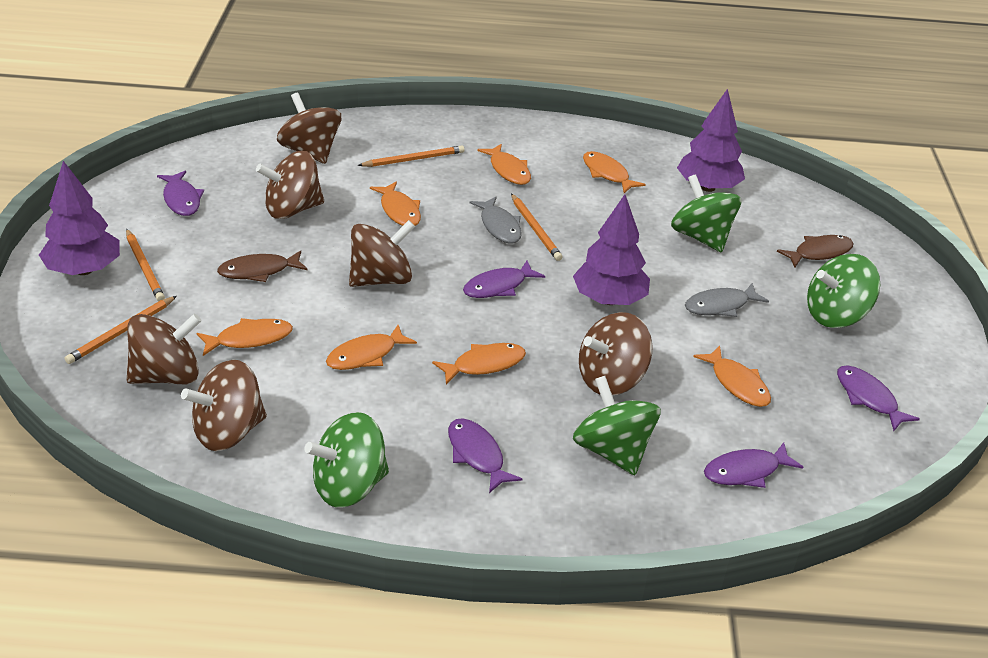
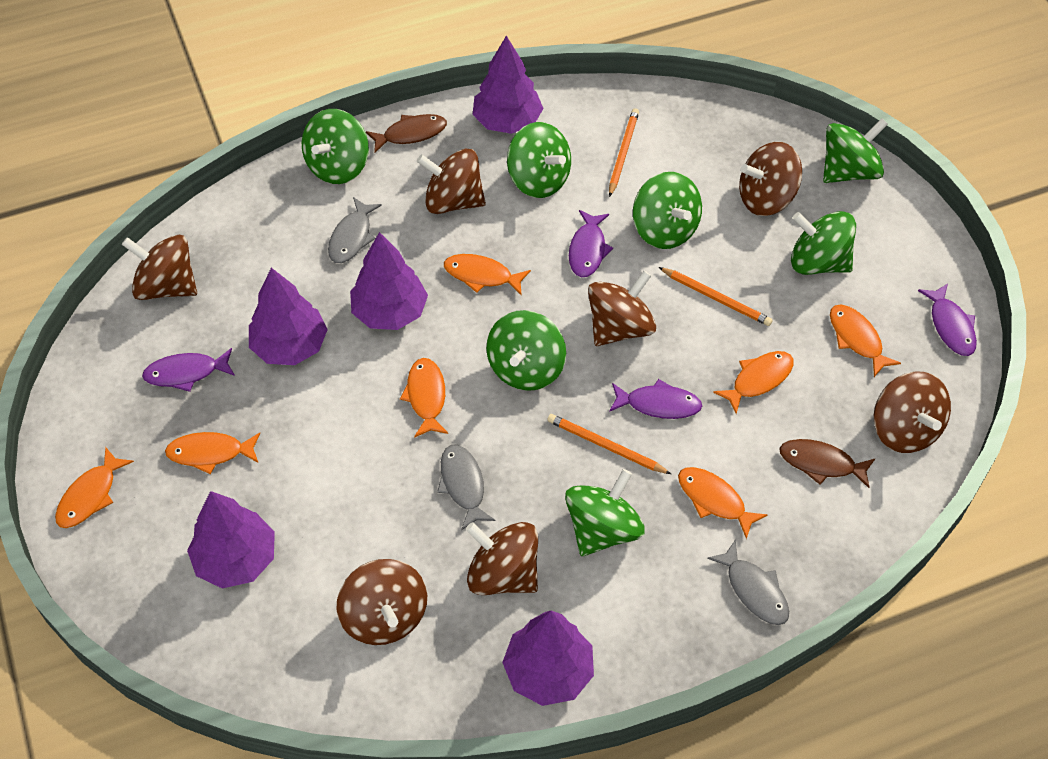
brown spinning top: 6 -> 7
green spinning top: 4 -> 7
grey fish: 2 -> 3
orange pencil: 4 -> 3
purple fish: 5 -> 4
purple tree: 3 -> 5

